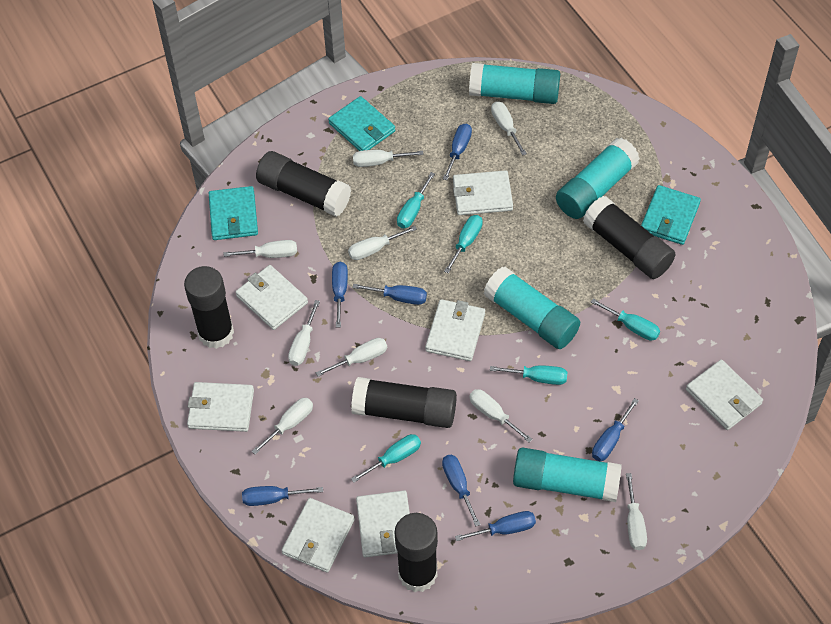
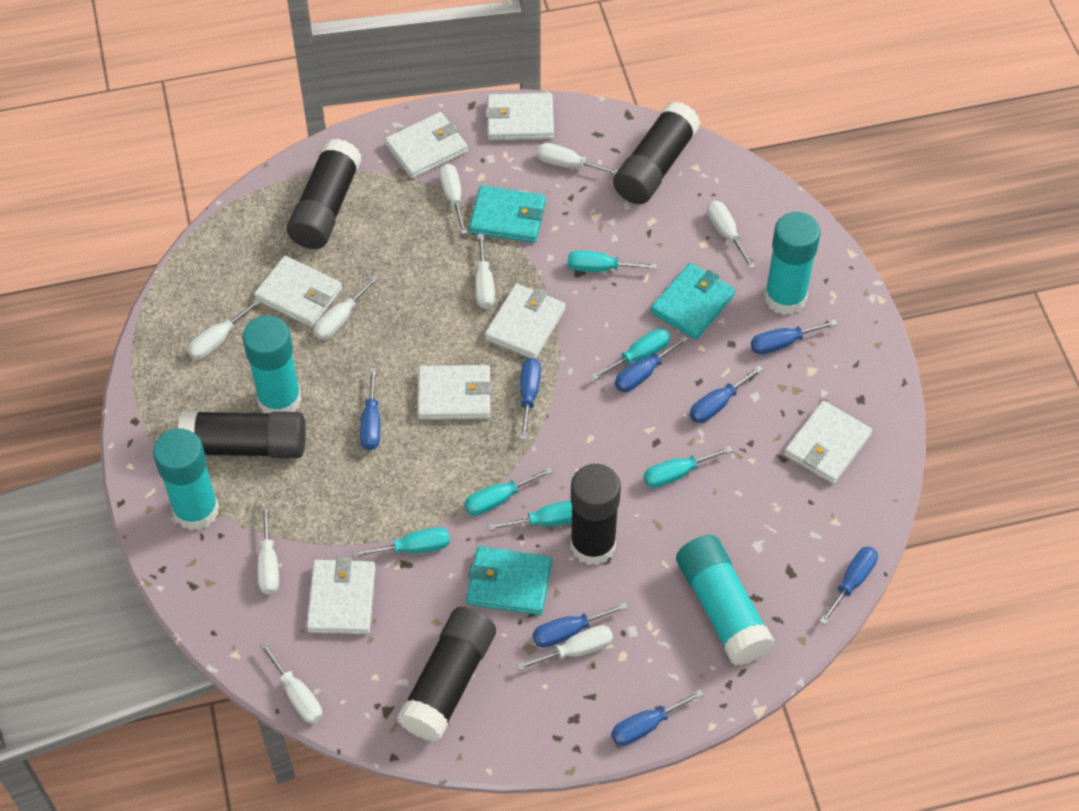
blue screwdriver: 7 -> 8
turquoise screwdriver: 5 -> 6

